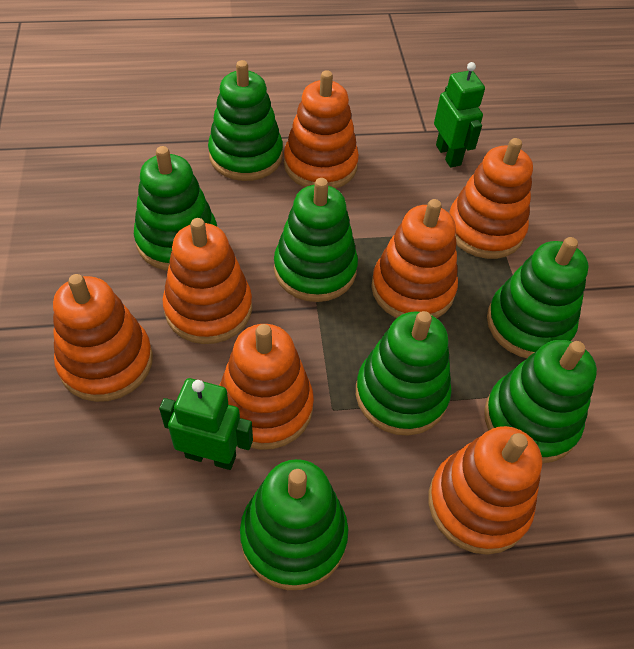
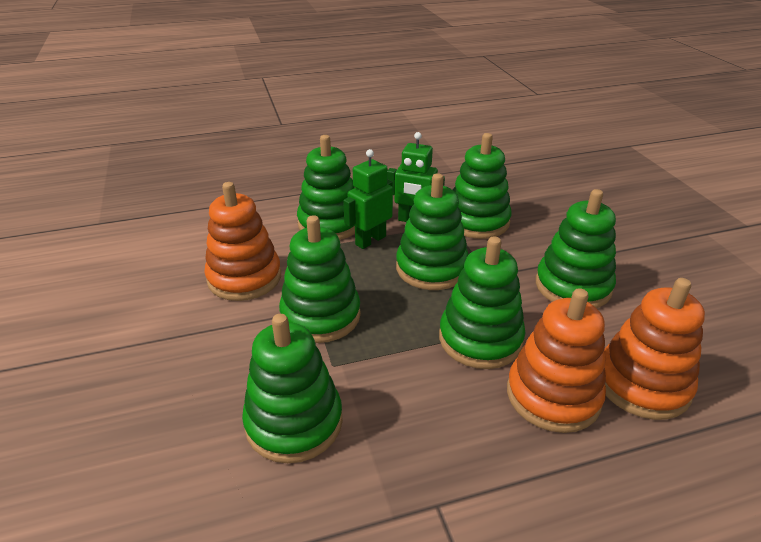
orange stacking toy: 7 -> 3

